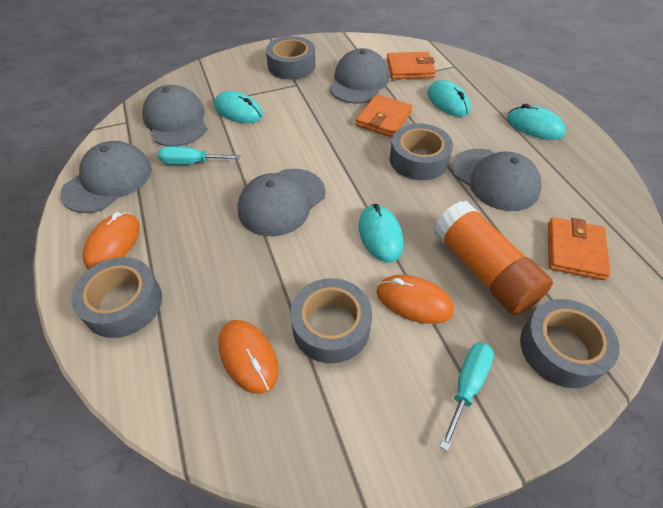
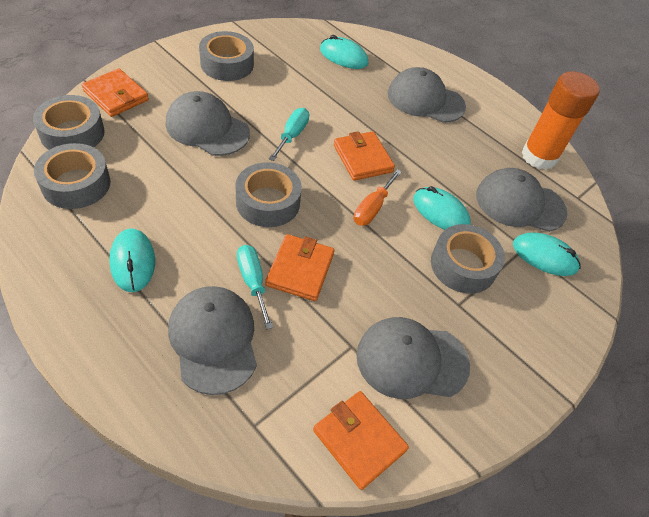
orange mouse: 3 -> 0
orange screwdriver: 0 -> 1
orange wallet: 3 -> 4

